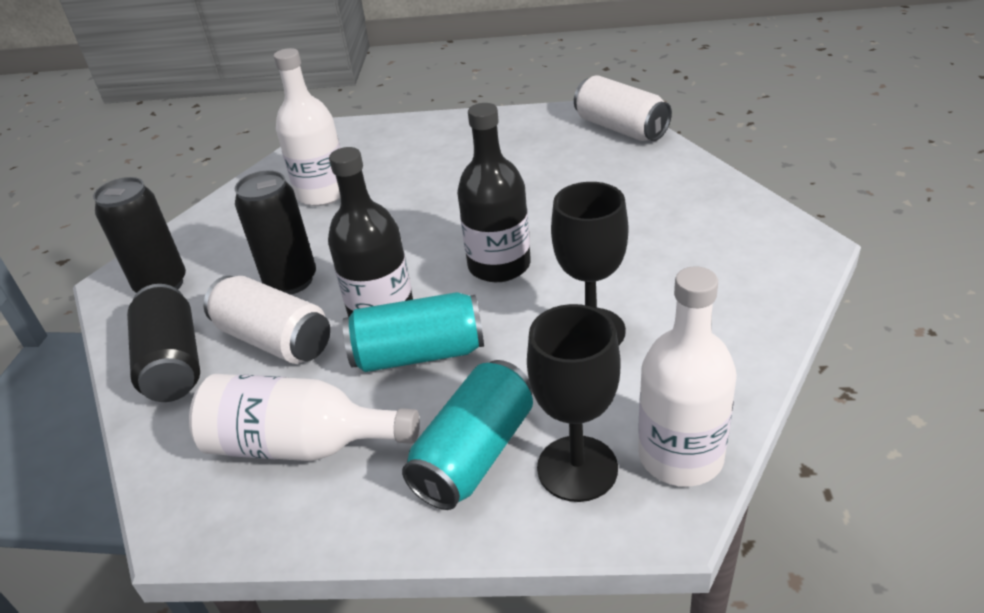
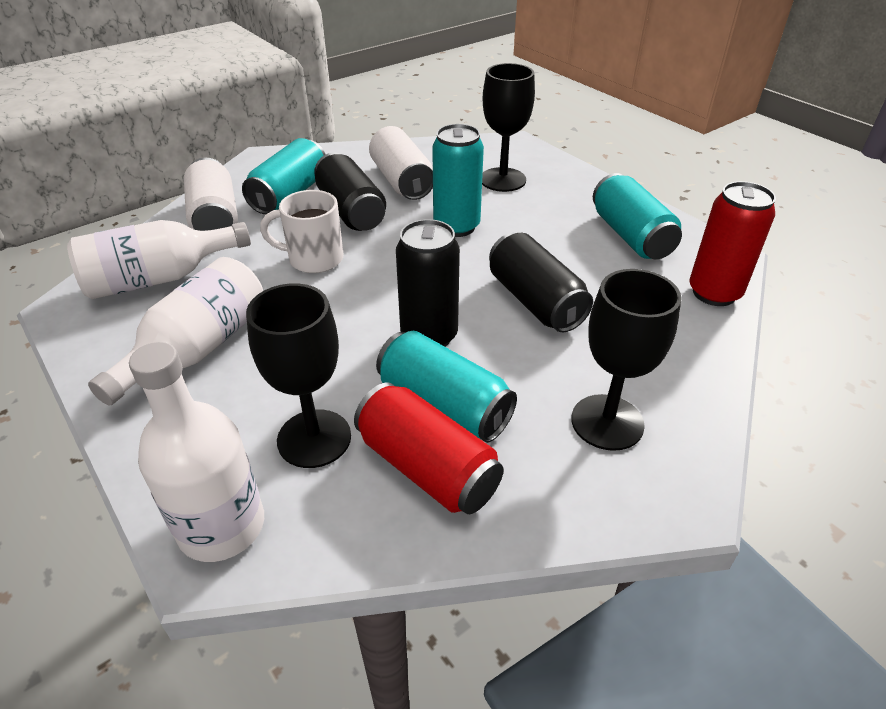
black bottle: 2 -> 0
black goblet: 2 -> 3
red can: 0 -> 2
turquoise can: 2 -> 4
white mug: 0 -> 1

